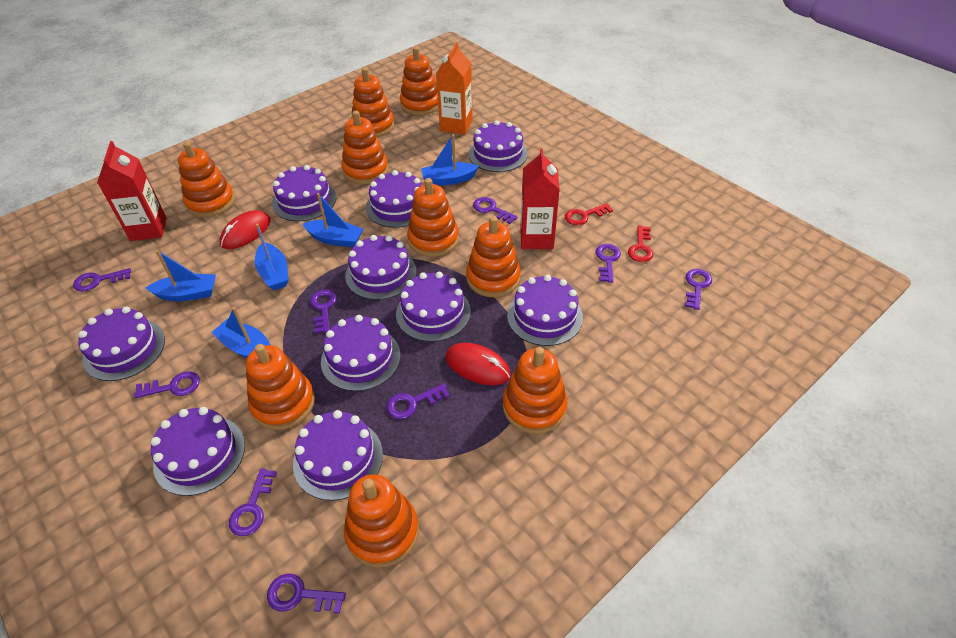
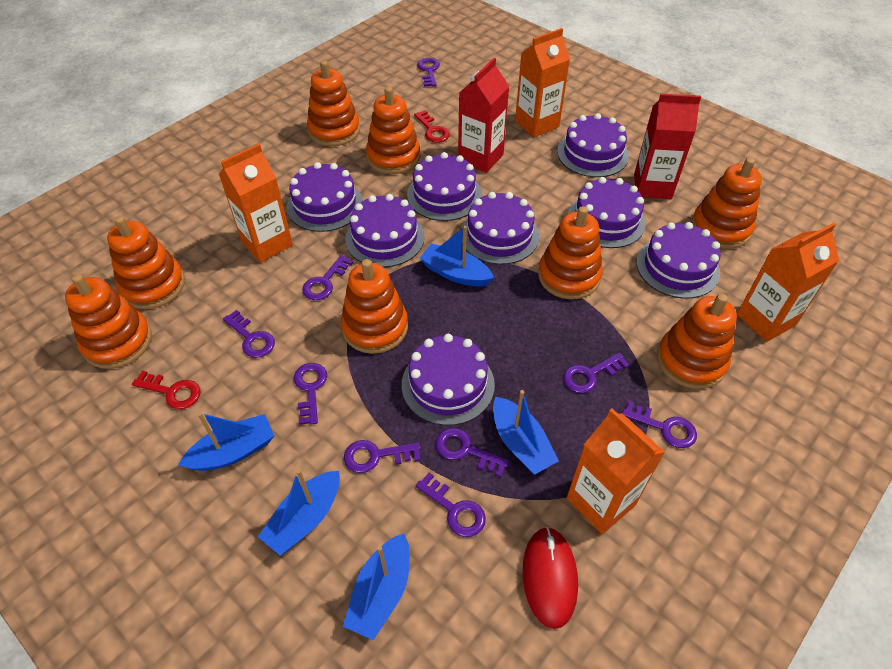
orange carton: 1 -> 4
orange stacking toy: 9 -> 8
purple cake: 10 -> 8
red mouse: 2 -> 1

